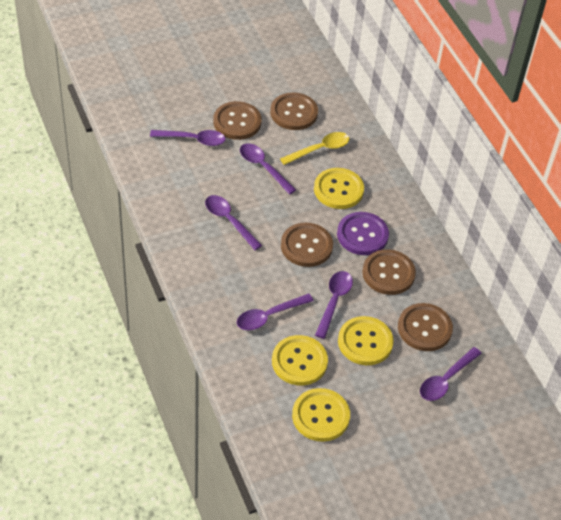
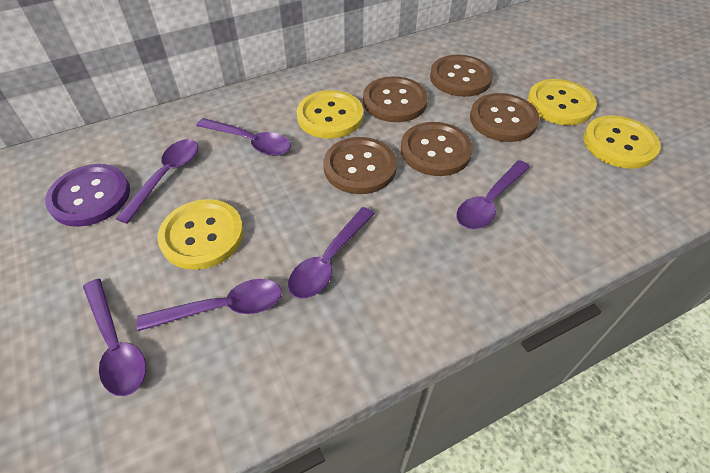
yellow spoon: 1 -> 0

